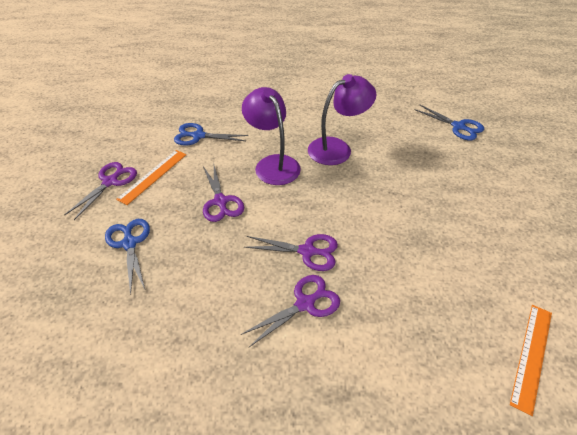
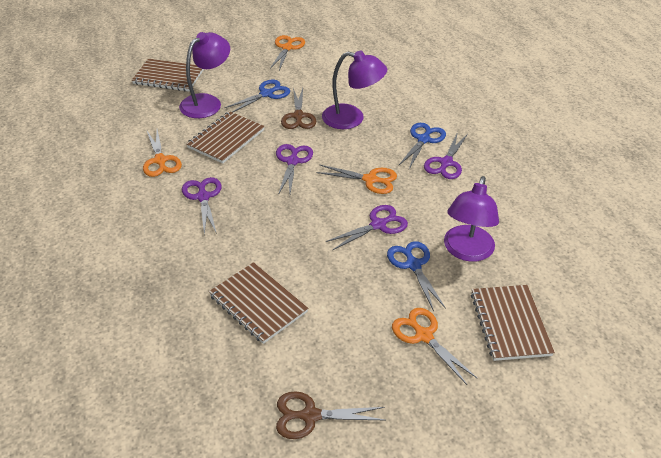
brown notebook: 0 -> 4
brown scissors: 0 -> 2
orange ruler: 2 -> 0
orange scissors: 0 -> 4
purple lamp: 2 -> 3

